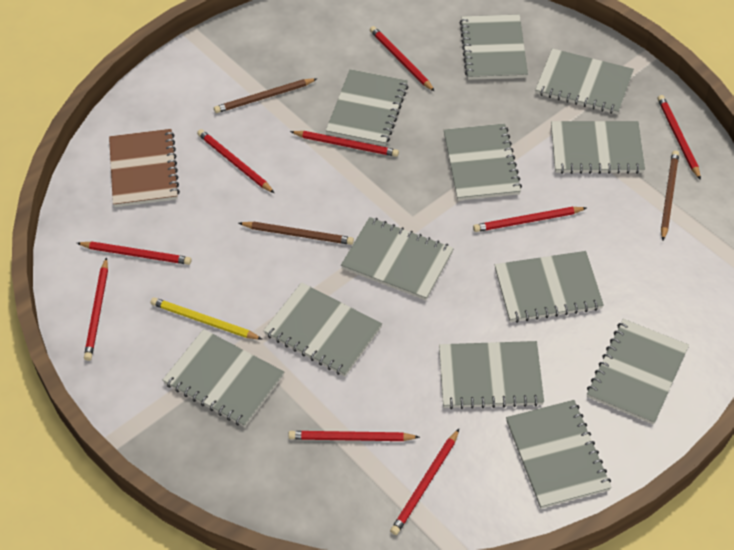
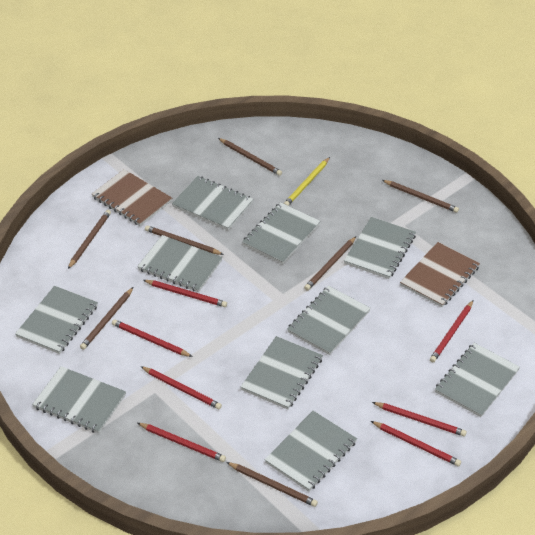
brown notebook: 1 -> 2
brown pencil: 3 -> 7
grey notebook: 12 -> 10
red pencil: 9 -> 7

